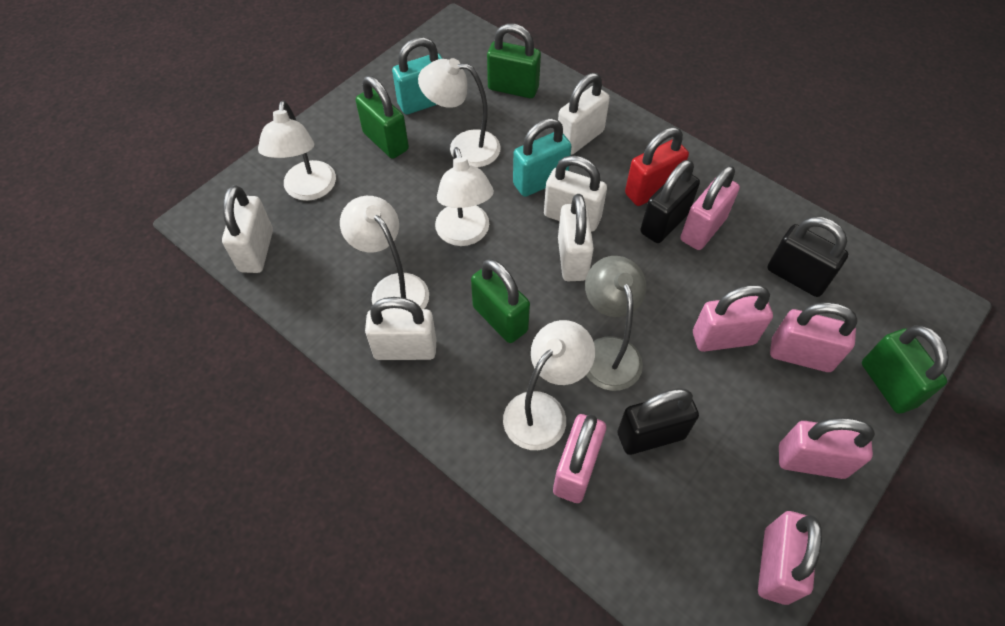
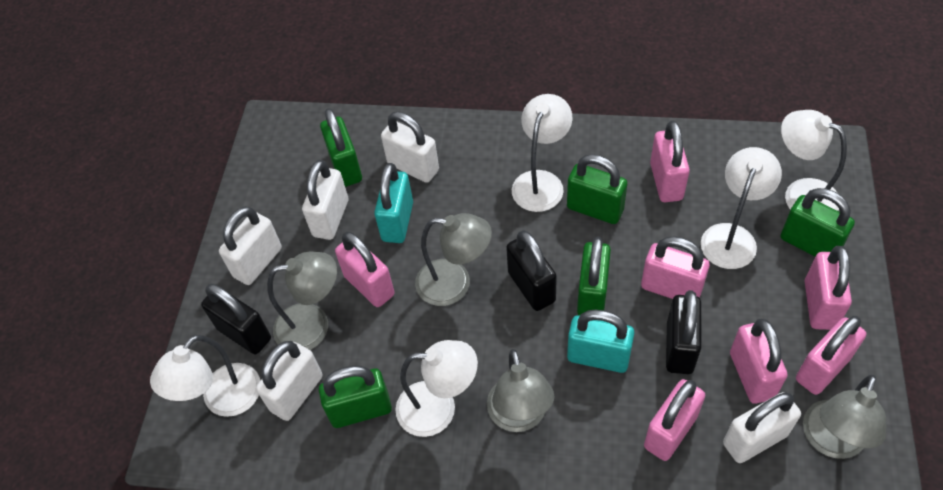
green padlock: 4 -> 5
grey lamp: 1 -> 4
pink padlock: 6 -> 7
red padlock: 1 -> 0

